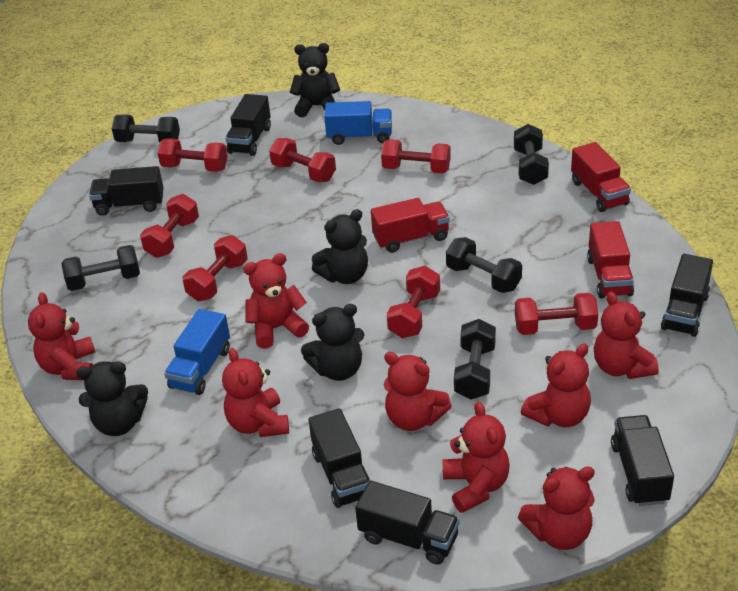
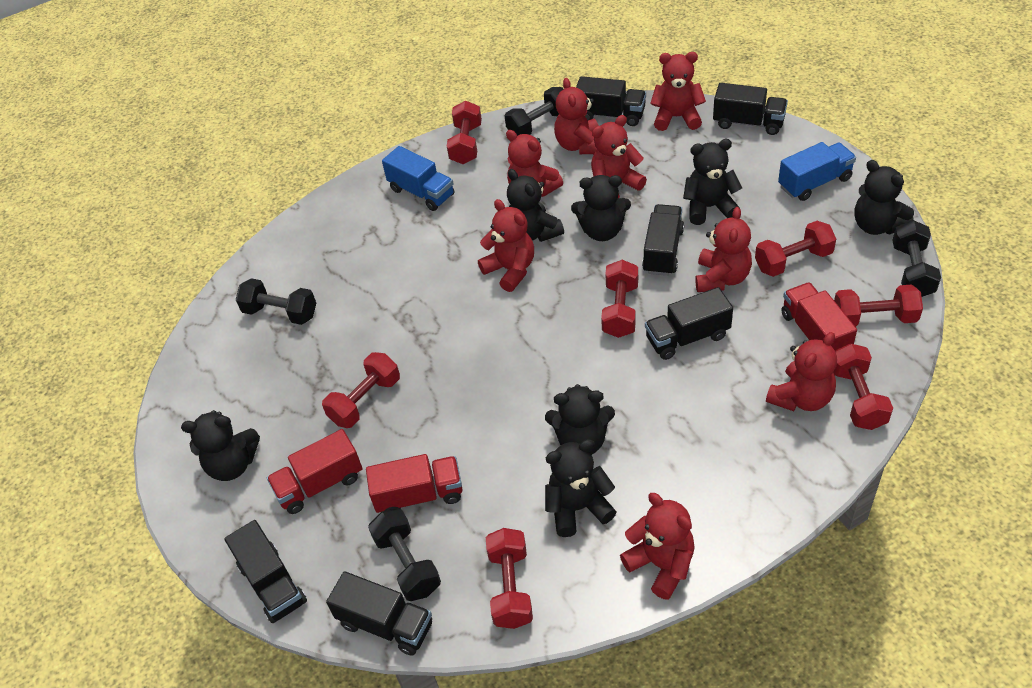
black dumbbell: 5 -> 4
black teddy bear: 4 -> 7

